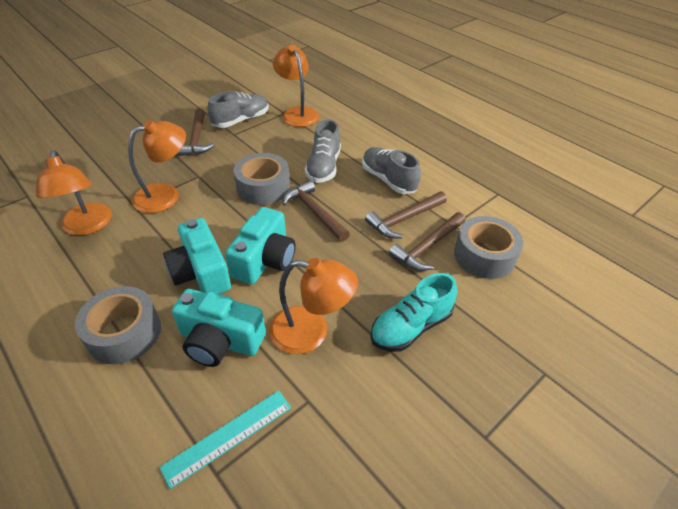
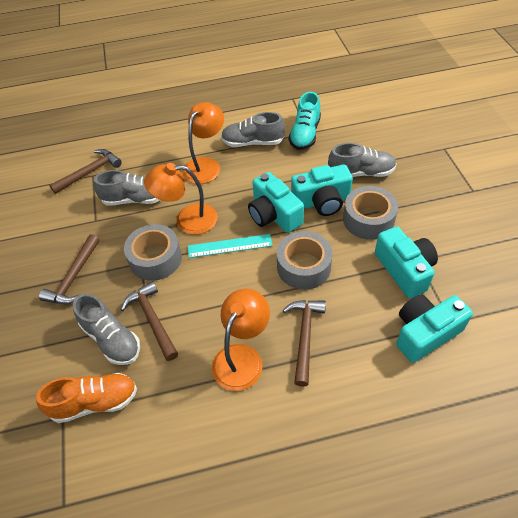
grey shoe: 3 -> 4
orange lamp: 4 -> 3
orange shoe: 0 -> 1
turquoise camera: 3 -> 4

